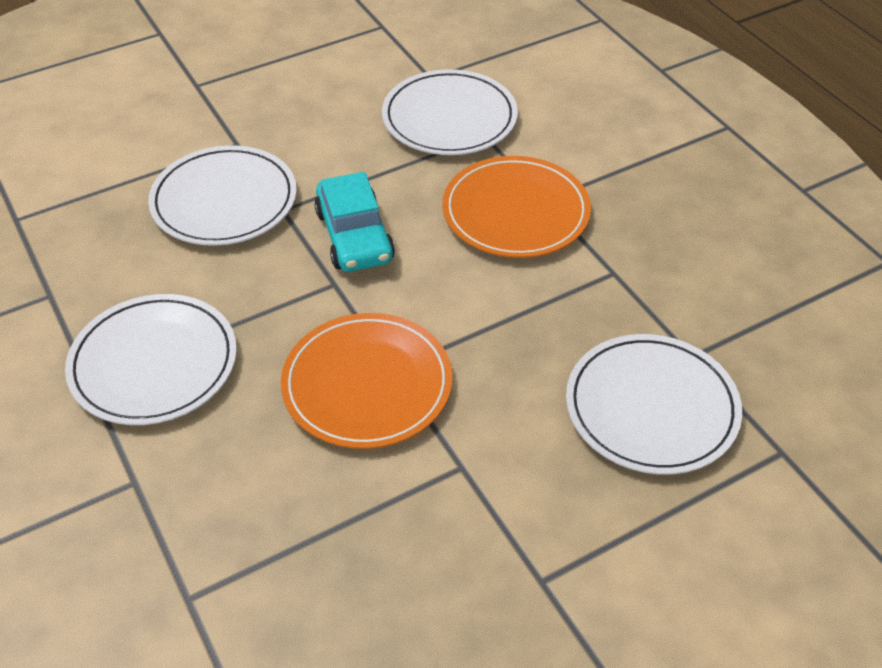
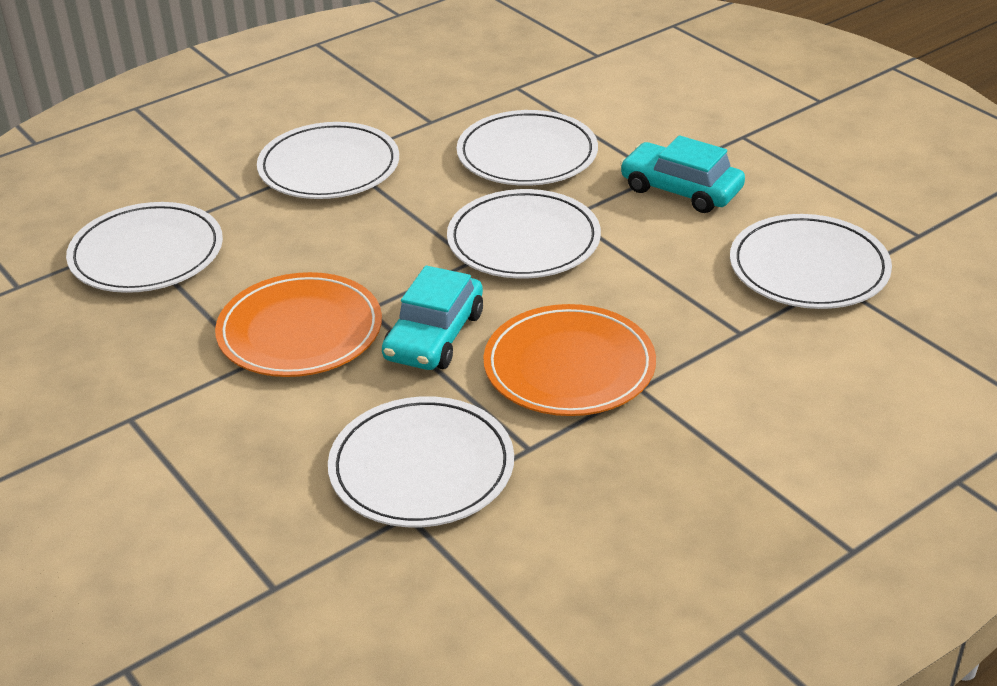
turquoise car: 1 -> 2
white plate: 4 -> 6

